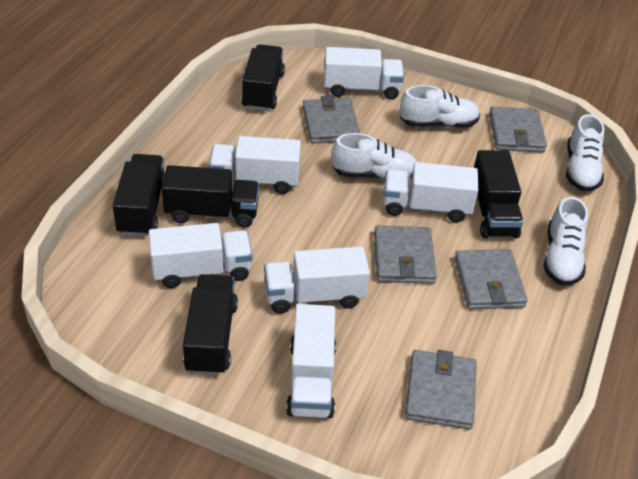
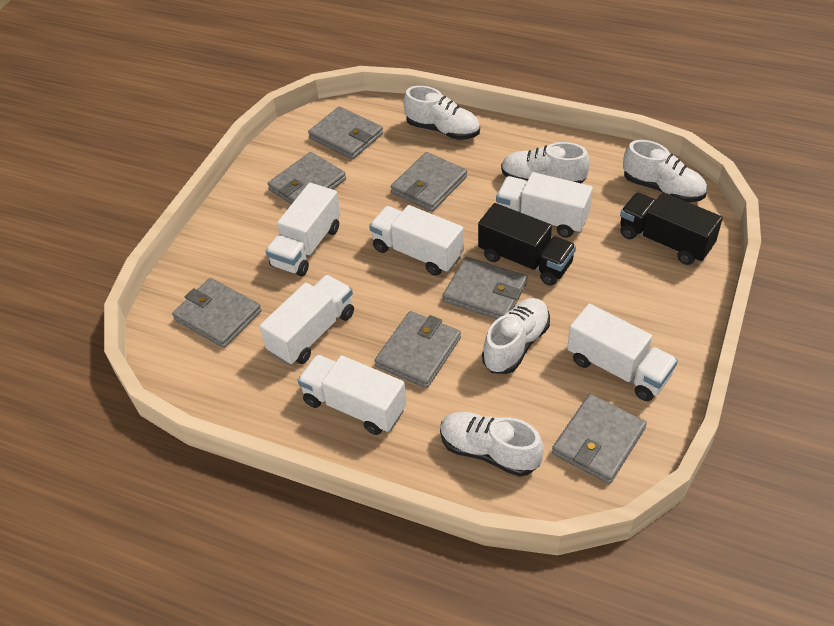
black truck: 5 -> 2
grey wallet: 5 -> 7
white shoe: 4 -> 5

